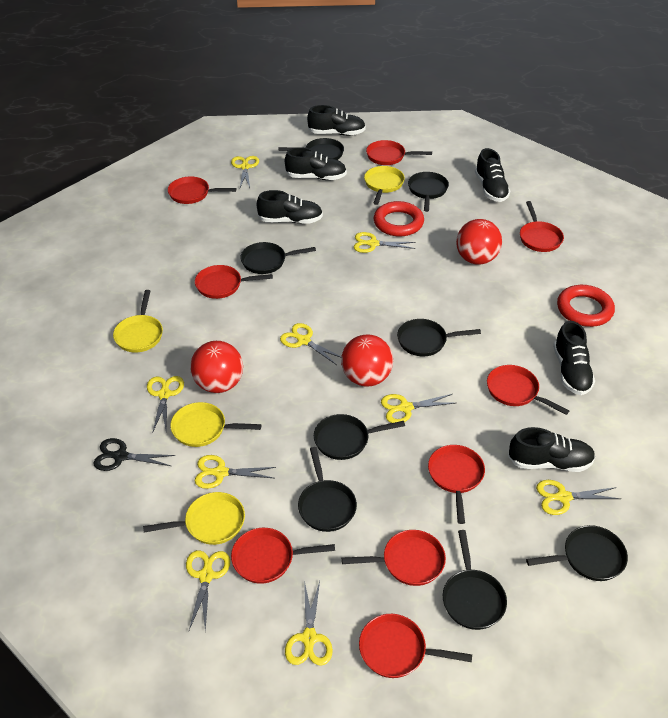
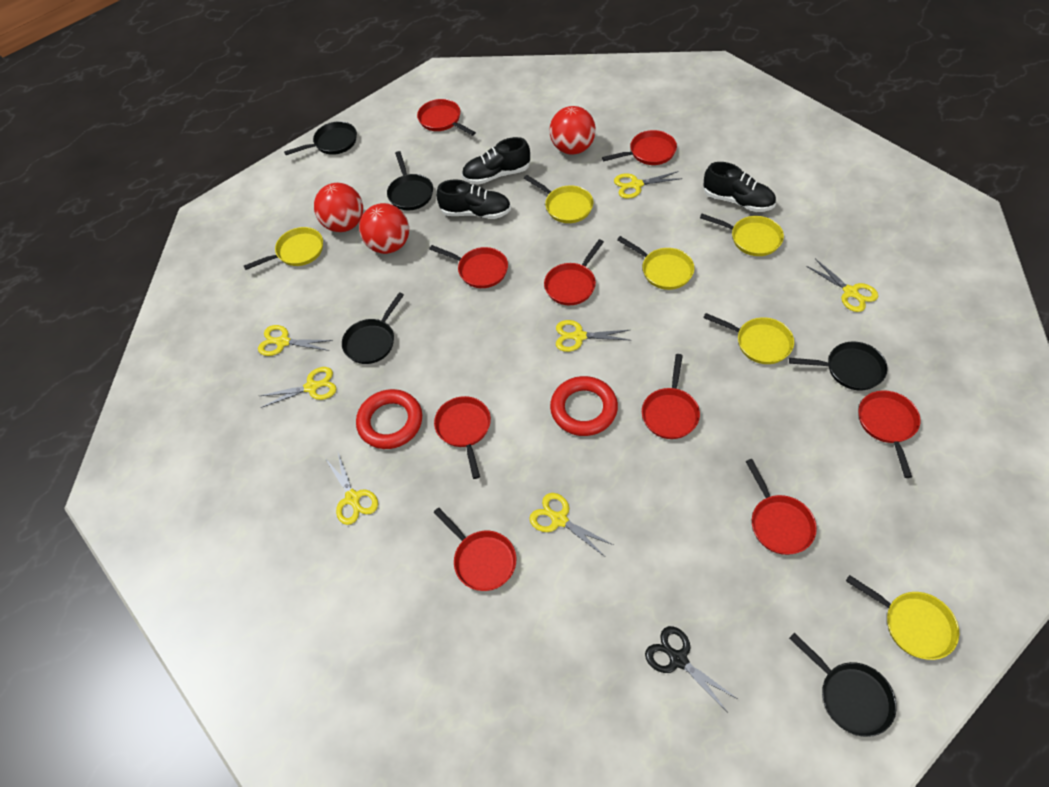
black pan: 8 -> 5
black shoe: 6 -> 3
yellow pan: 4 -> 6
yellow scissors: 9 -> 7

